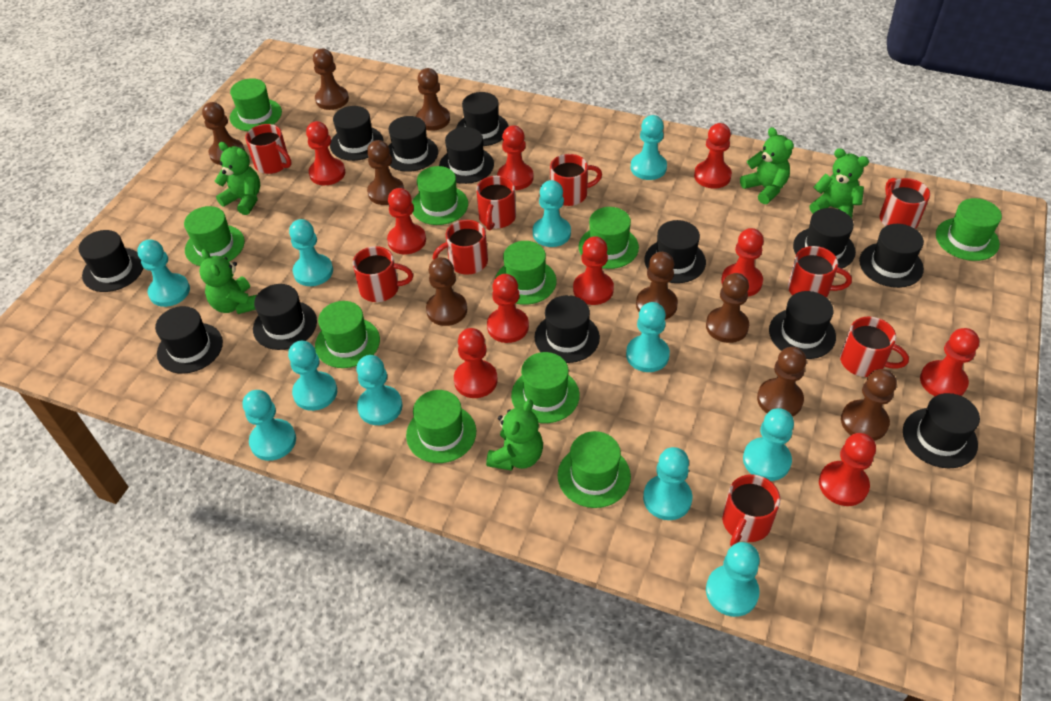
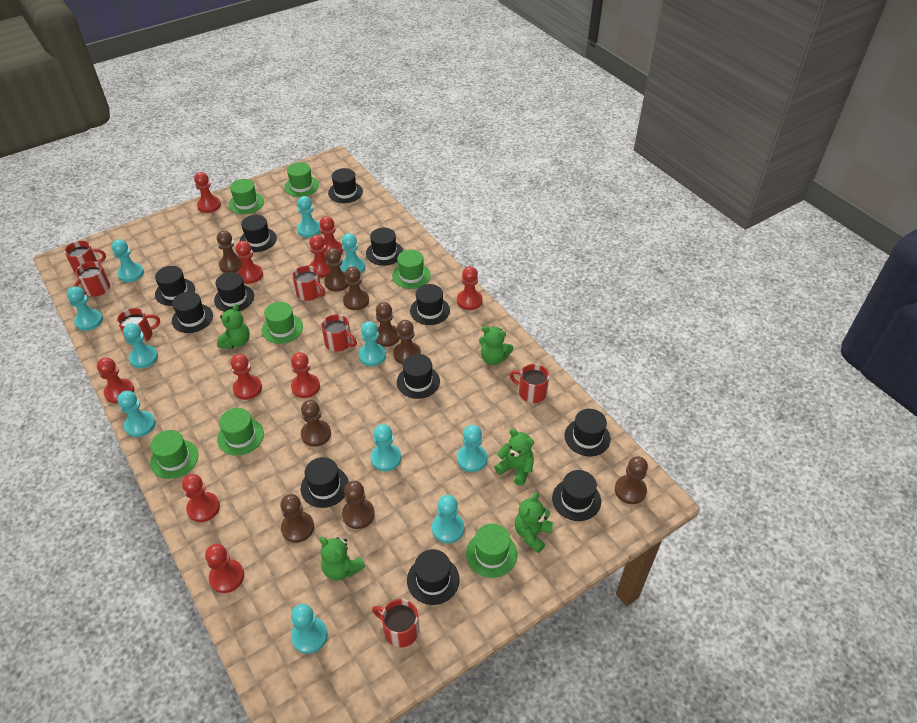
black hat: 13 -> 12
green hat: 10 -> 7
red mug: 9 -> 7

